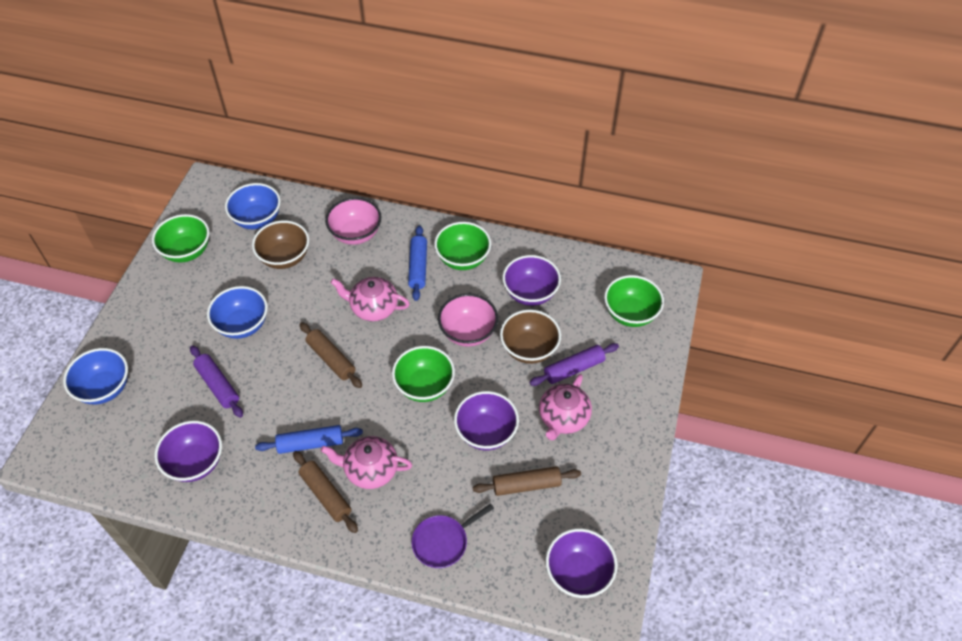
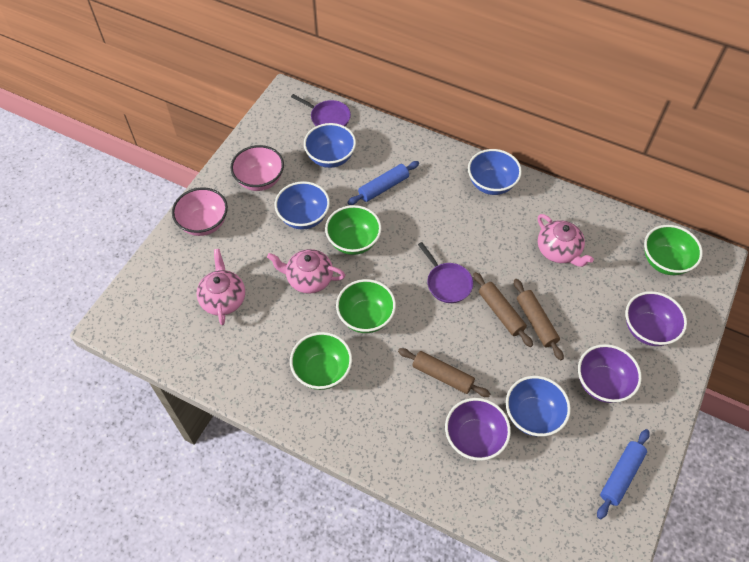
blue bowl: 3 -> 4
brown bowl: 2 -> 0
purple bowl: 4 -> 3
purple pan: 1 -> 2
purple rolling pin: 2 -> 0

